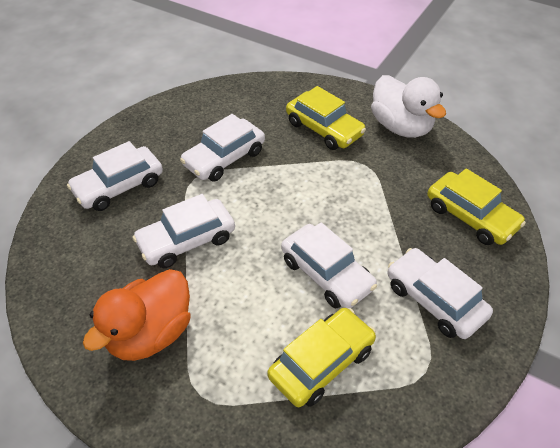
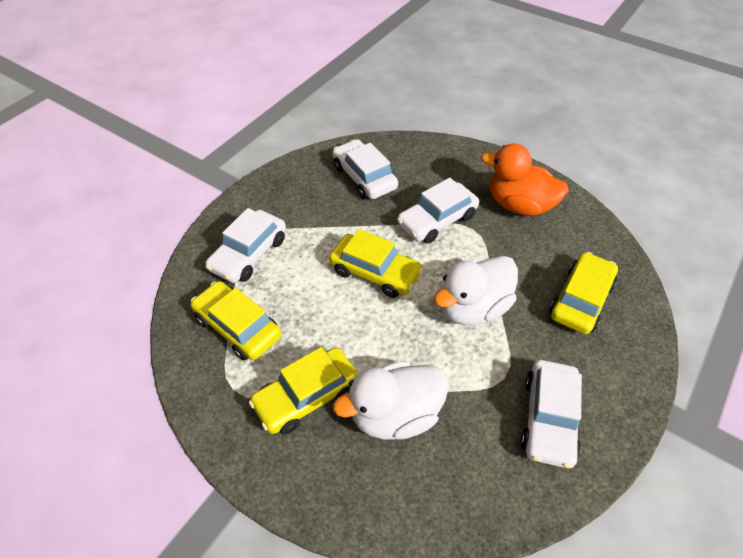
white car: 5 -> 4
white duck: 1 -> 2
yellow car: 3 -> 4

